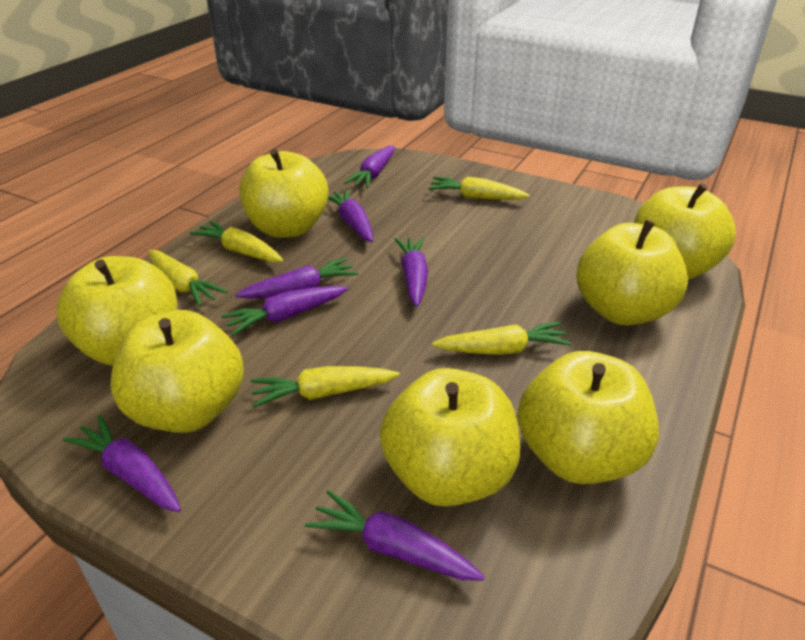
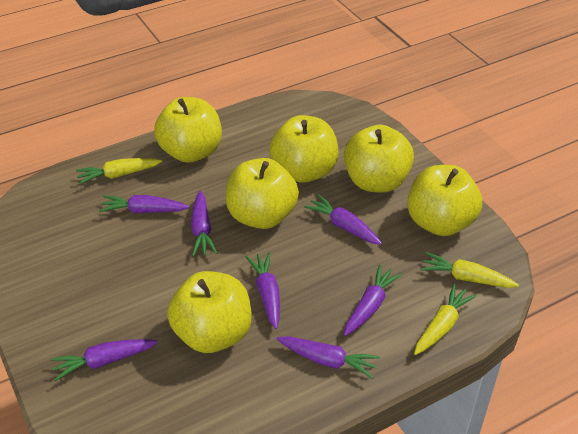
yellow apple: 7 -> 6
yellow carrot: 5 -> 3

